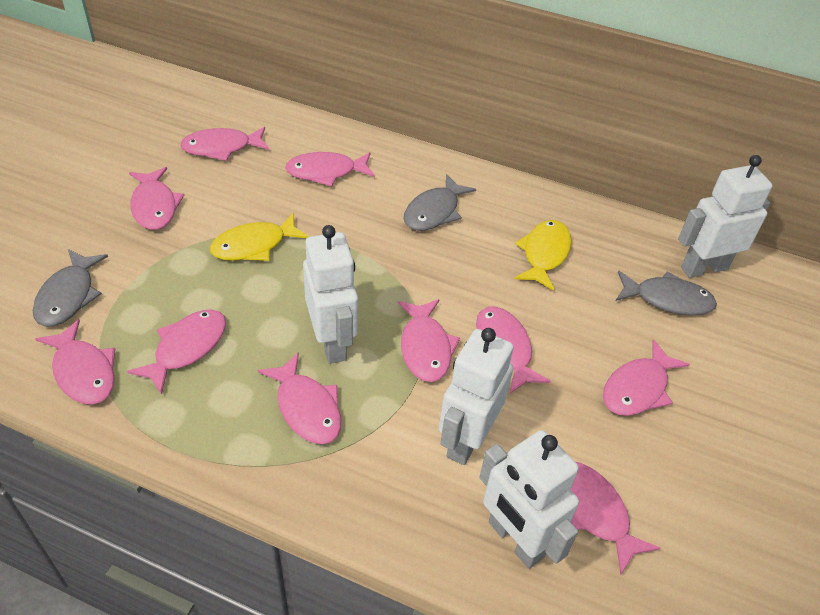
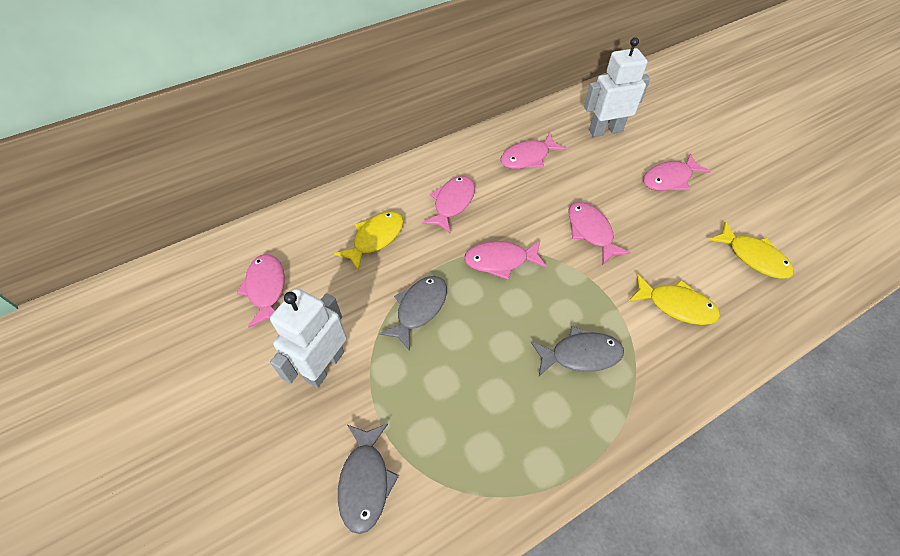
pink fish: 10 -> 6
white robot: 4 -> 2
yellow fish: 2 -> 3

